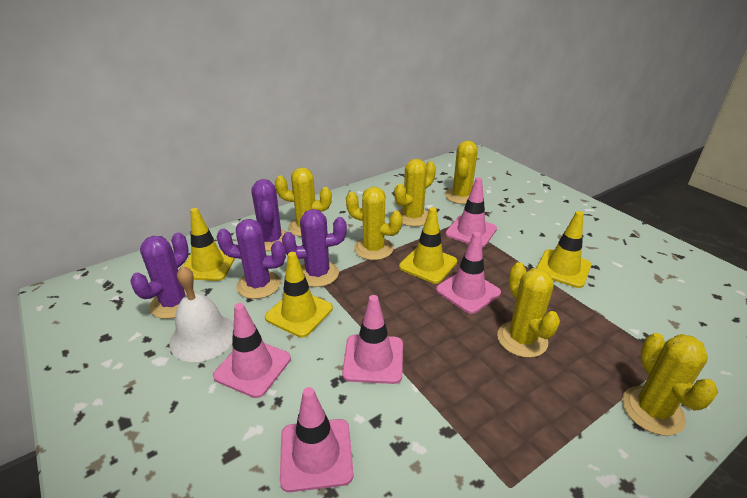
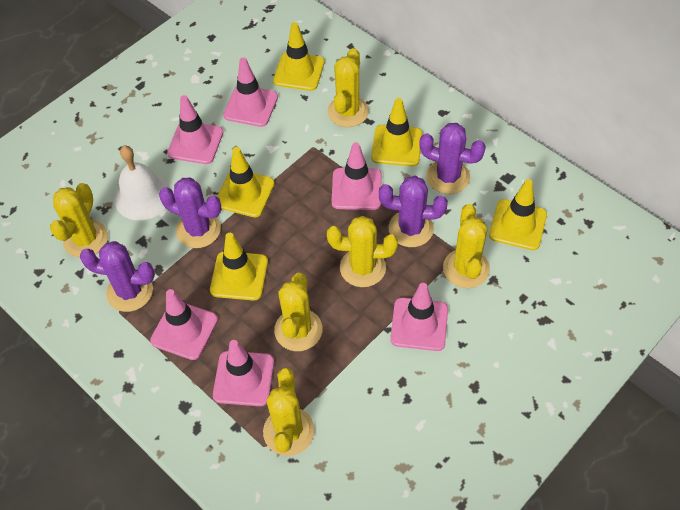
pink traffic cone: 5 -> 6
yellow traffic cone: 4 -> 5

